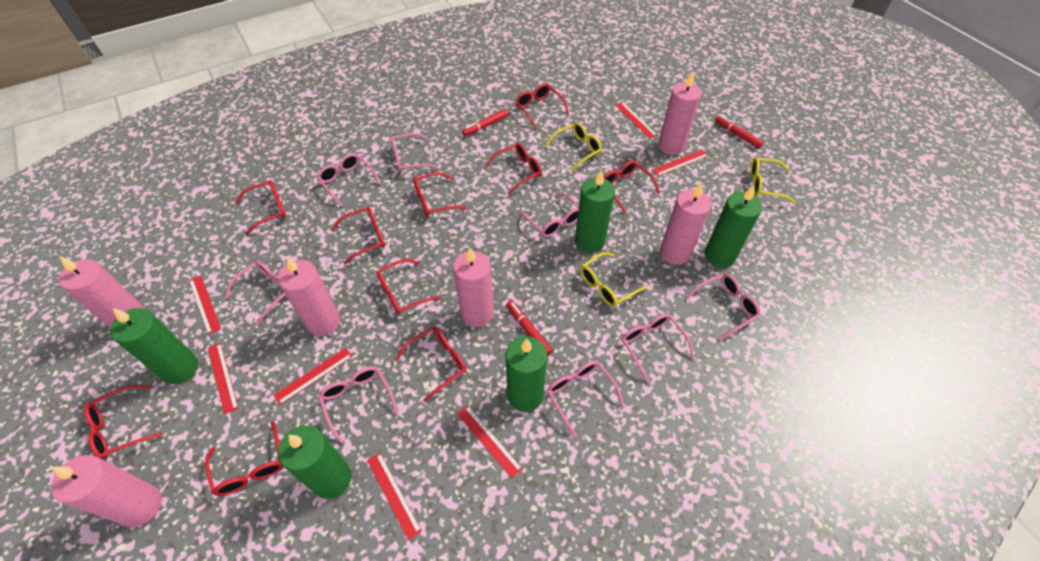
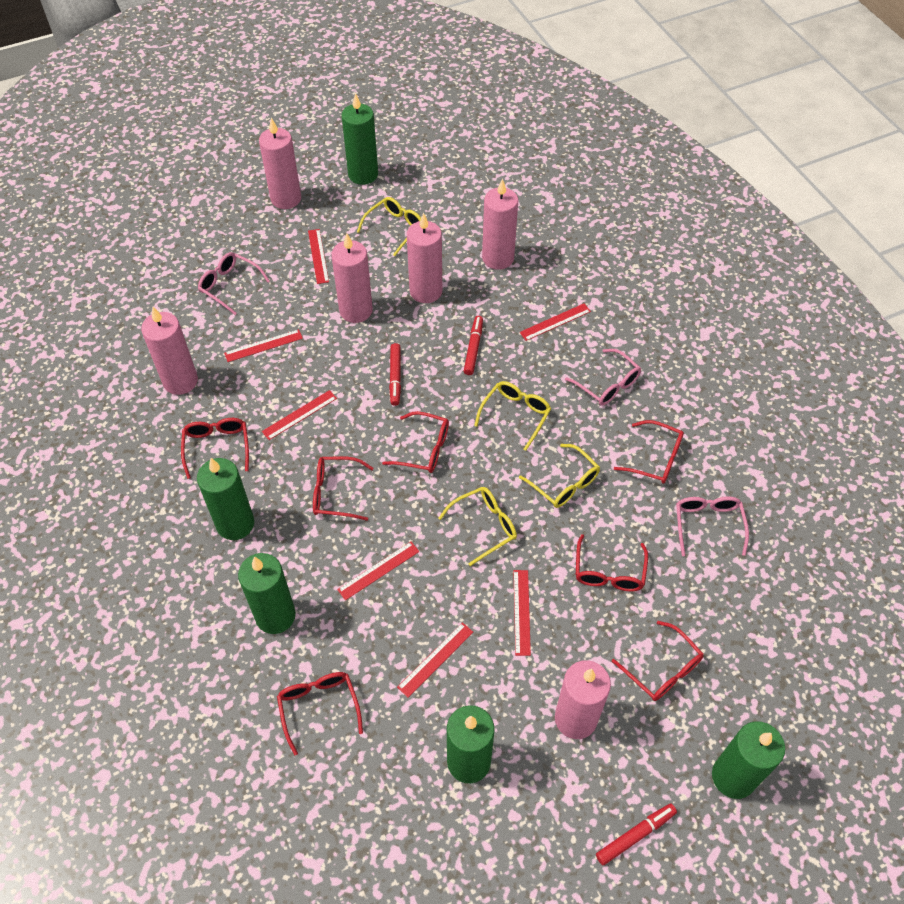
pink glasses: 8 -> 3
red glasses: 10 -> 7
yellow glasses: 3 -> 4

